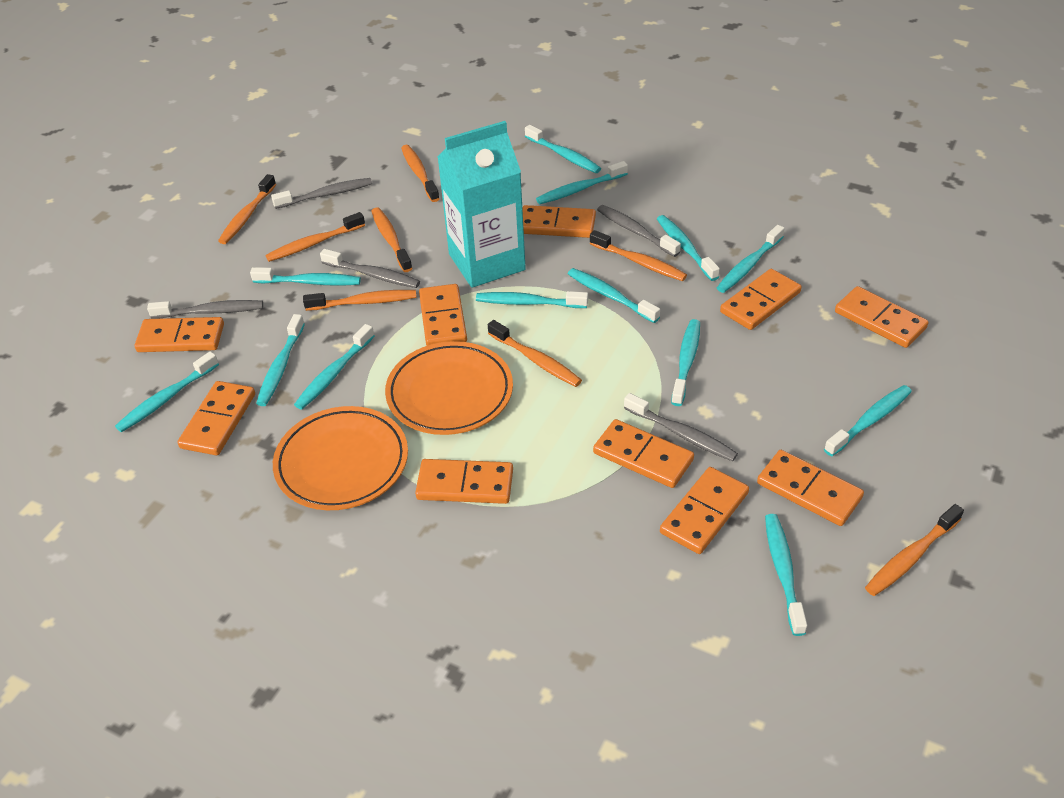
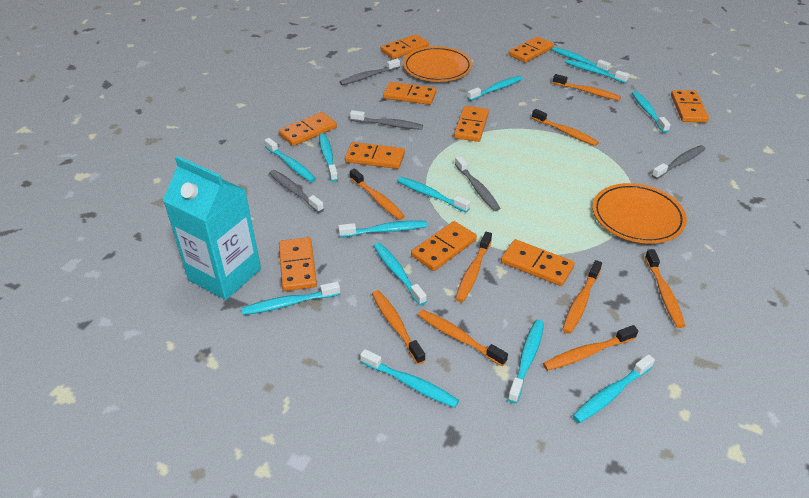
orange toothbrush: 8 -> 9

